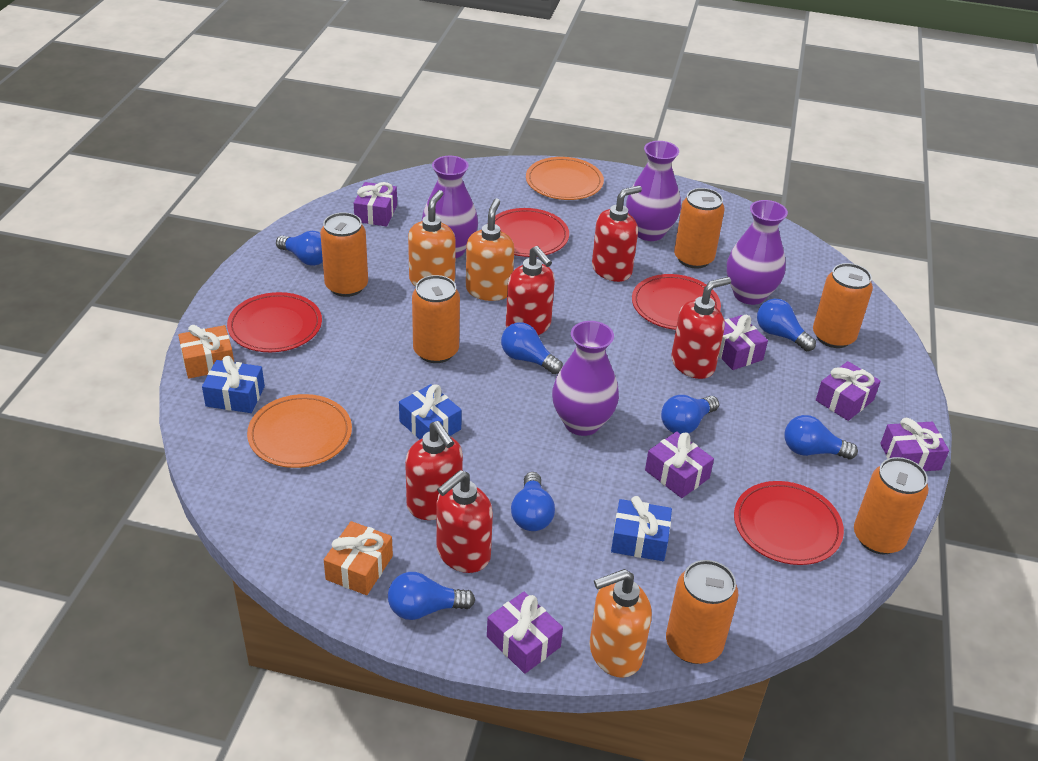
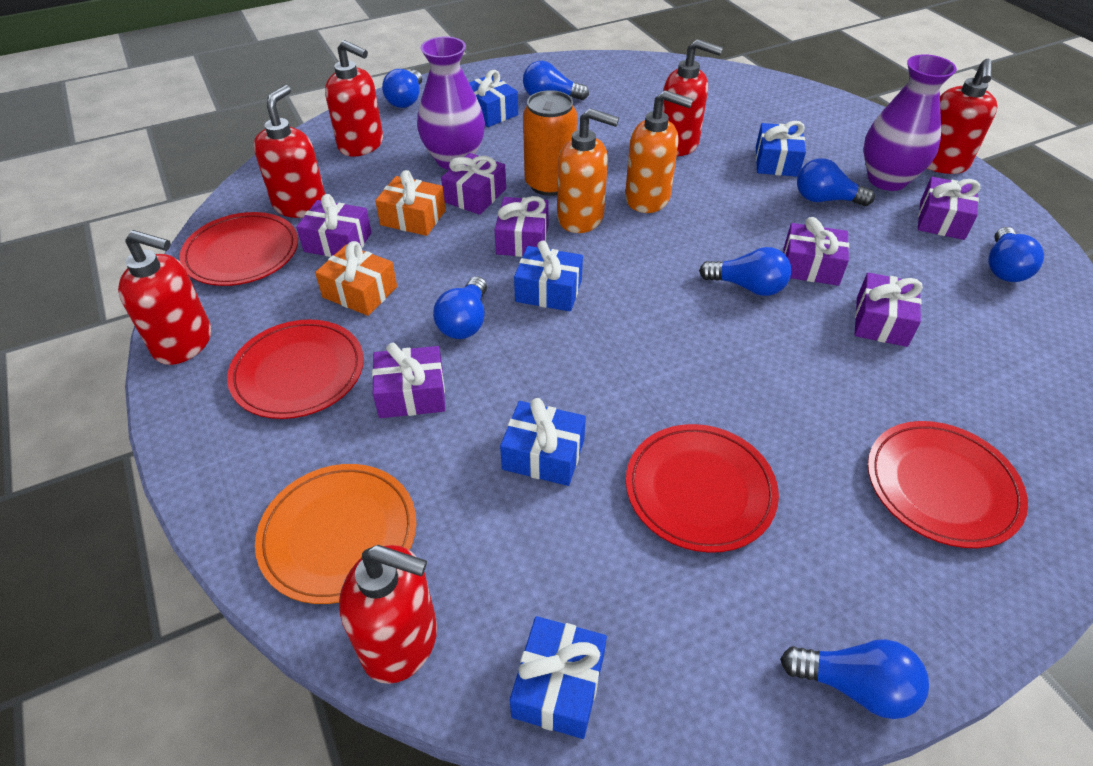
blue gift: 3 -> 5
orange can: 6 -> 1
orange plate: 2 -> 1
orange soap dispenser: 3 -> 2
purple gift: 6 -> 7
purple vase: 4 -> 2
red soap dispenser: 5 -> 6

